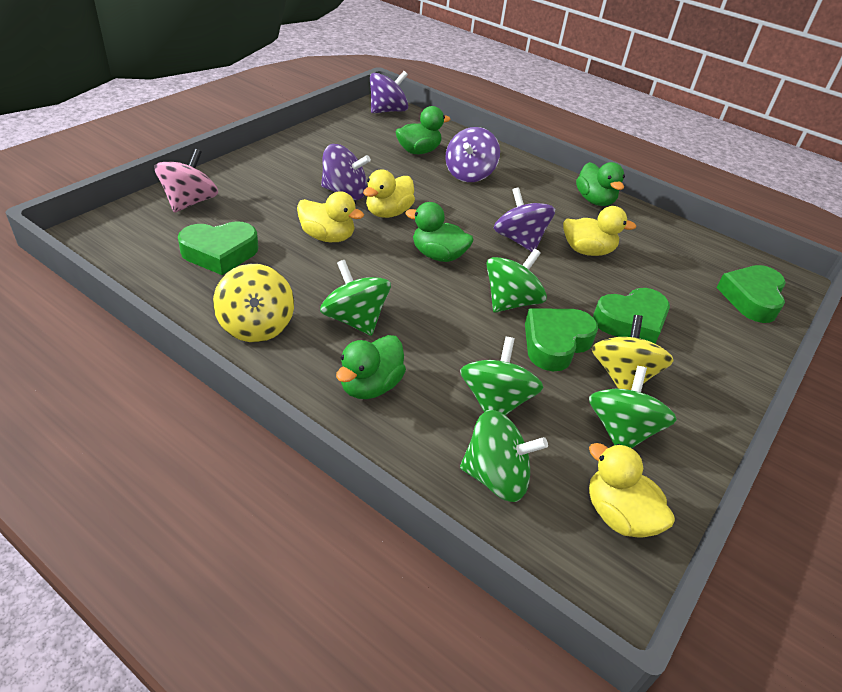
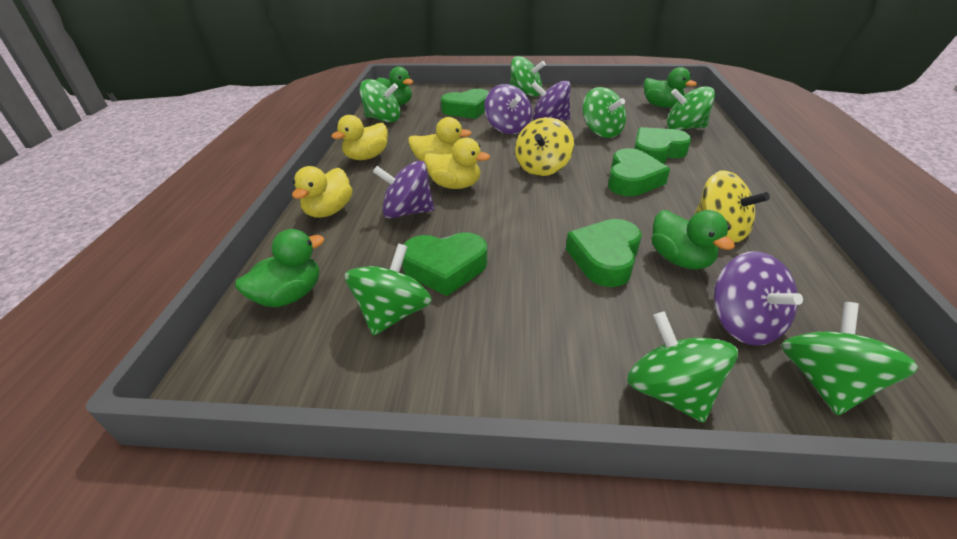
green heart: 4 -> 5
green spinning top: 5 -> 7
pink spinning top: 1 -> 0

